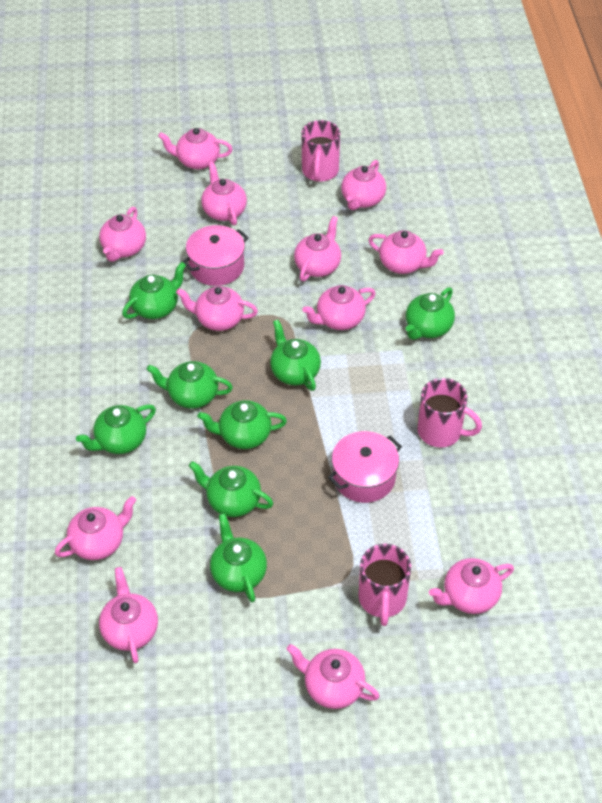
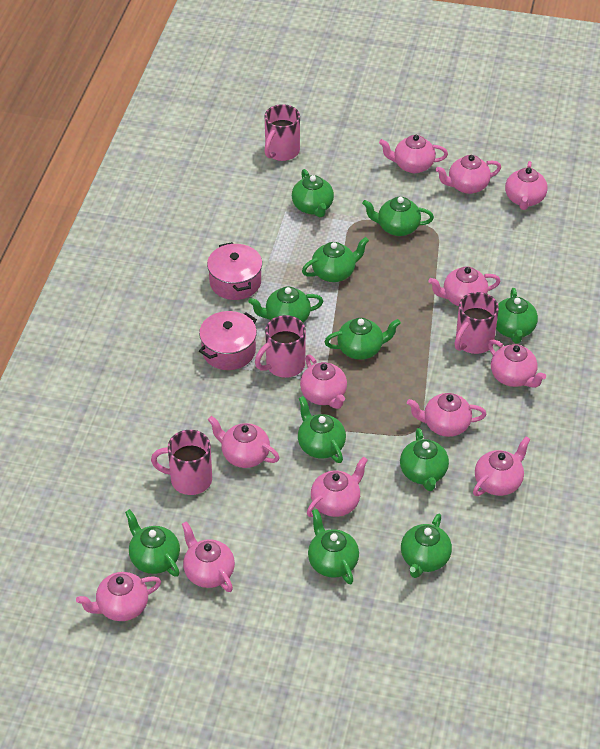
green teapot: 8 -> 11
pink mug: 3 -> 4

